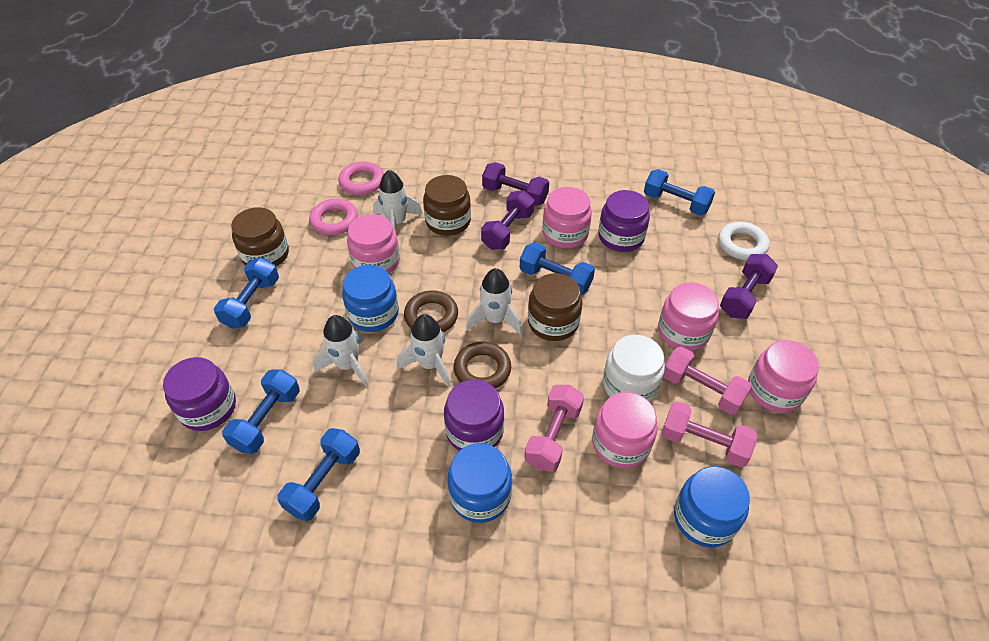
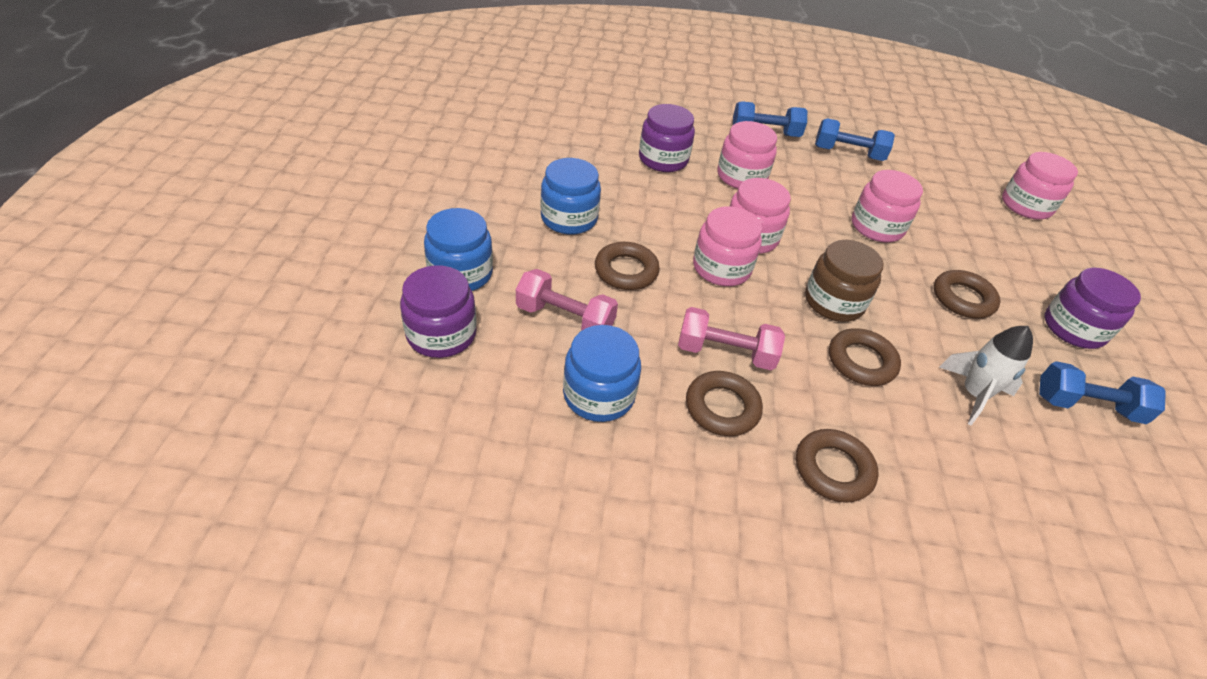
blue dumbbell: 5 -> 3
brown jar: 3 -> 1
brown ring: 2 -> 5
pink dumbbell: 3 -> 2
pink ring: 2 -> 0
purple dumbbell: 3 -> 0
white jar: 1 -> 0
white ring: 1 -> 0
white rocket: 4 -> 1

